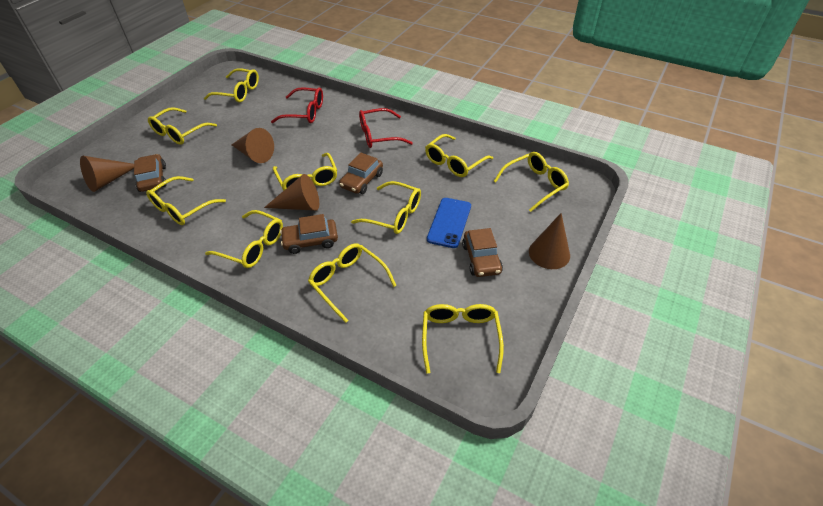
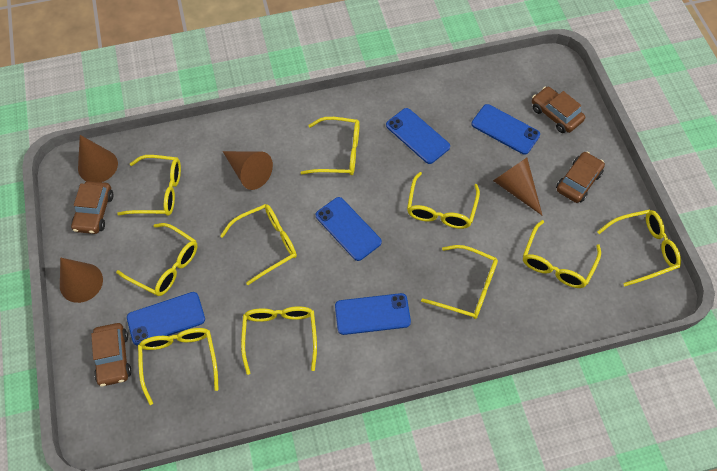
blue phone: 1 -> 5
red glasses: 2 -> 0

